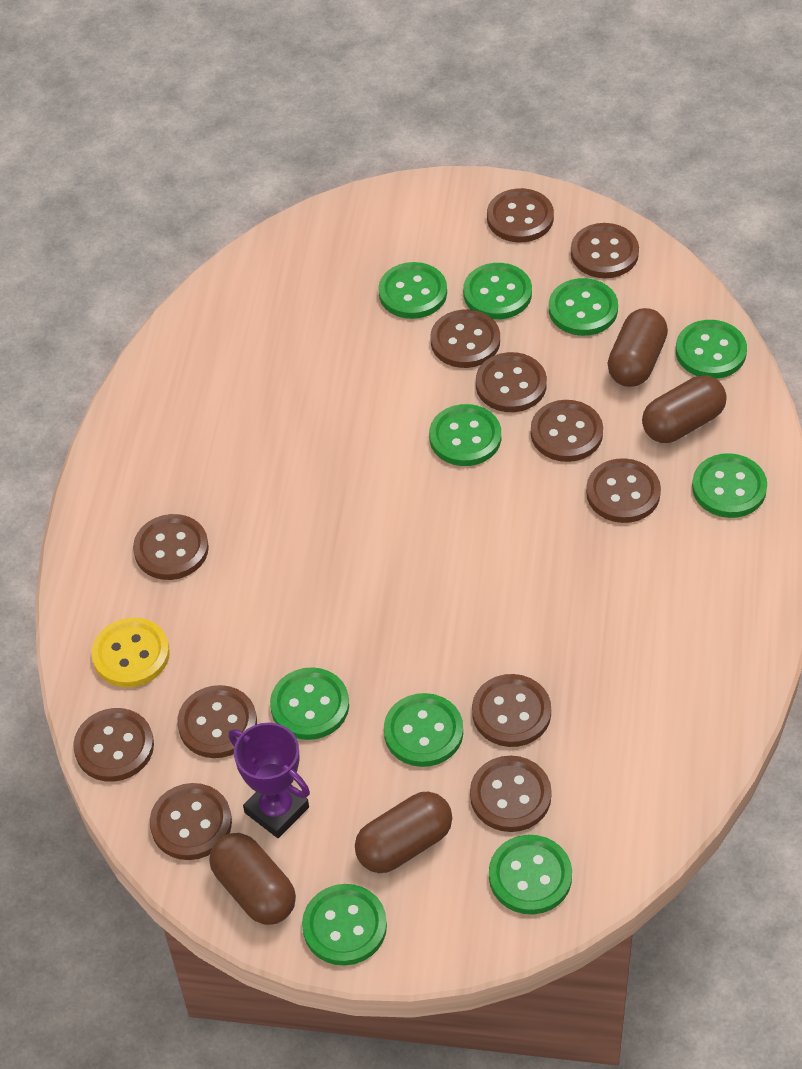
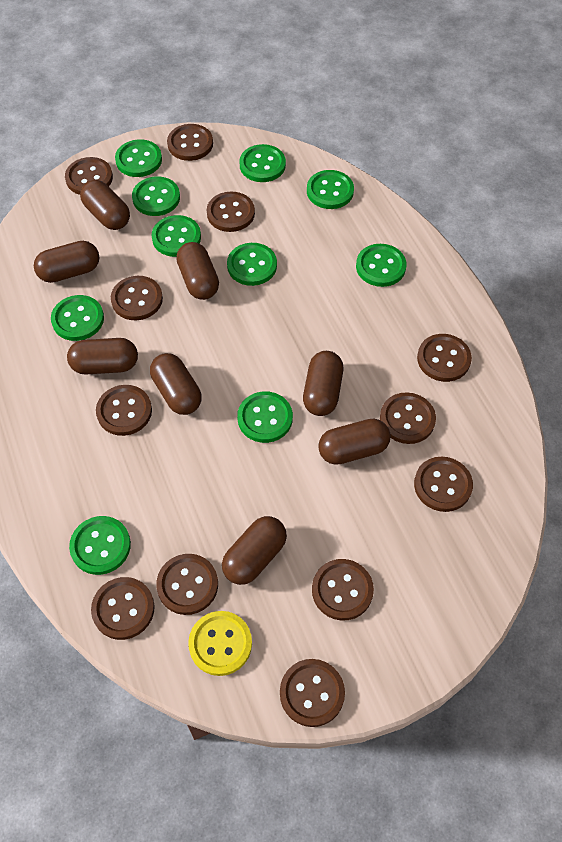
brown capsule: 4 -> 8
purple trophy: 1 -> 0

